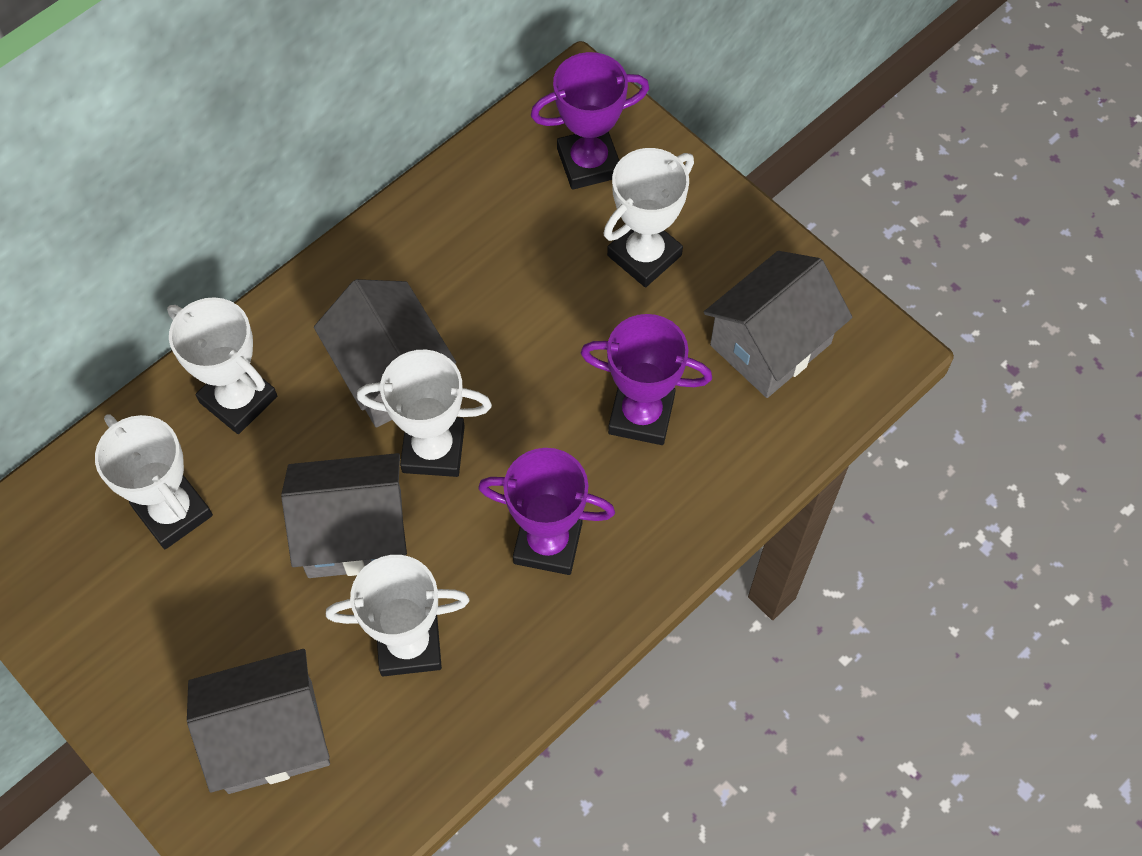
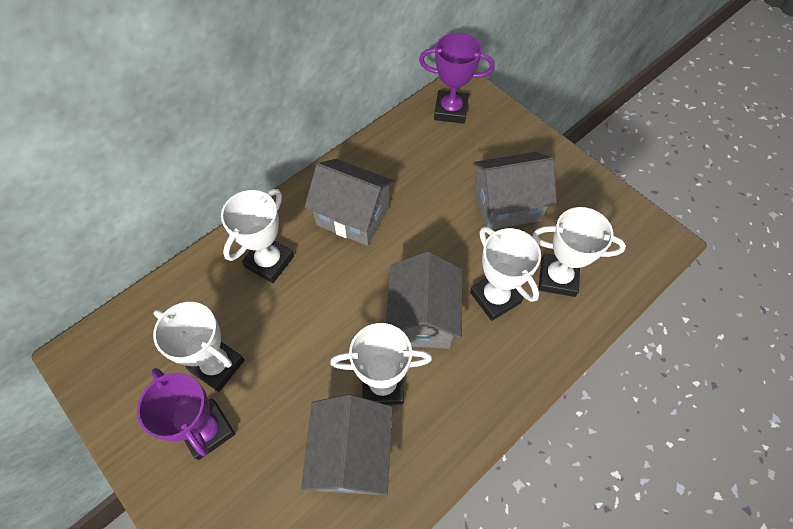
purple trophy: 3 -> 2

